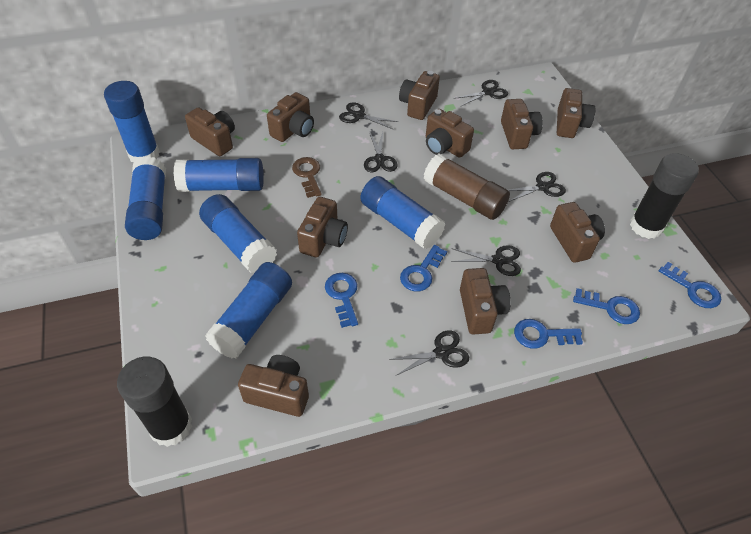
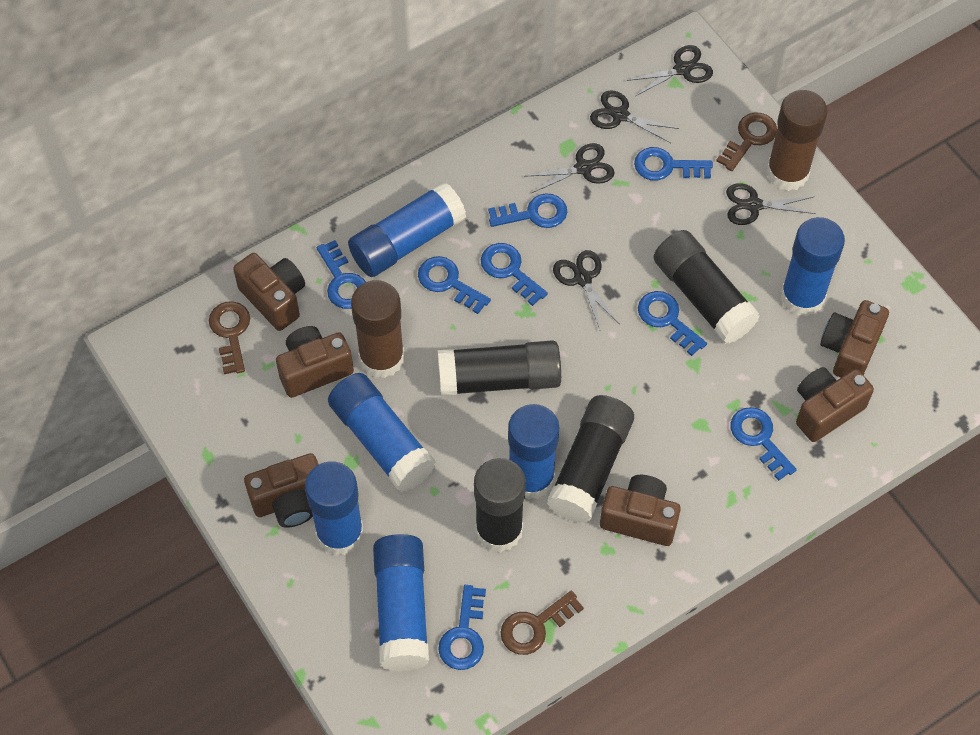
black glue stick: 2 -> 4
black scissors: 6 -> 5
blue key: 5 -> 8
brown camera: 10 -> 6
brown glue stick: 1 -> 2
brown key: 1 -> 3

